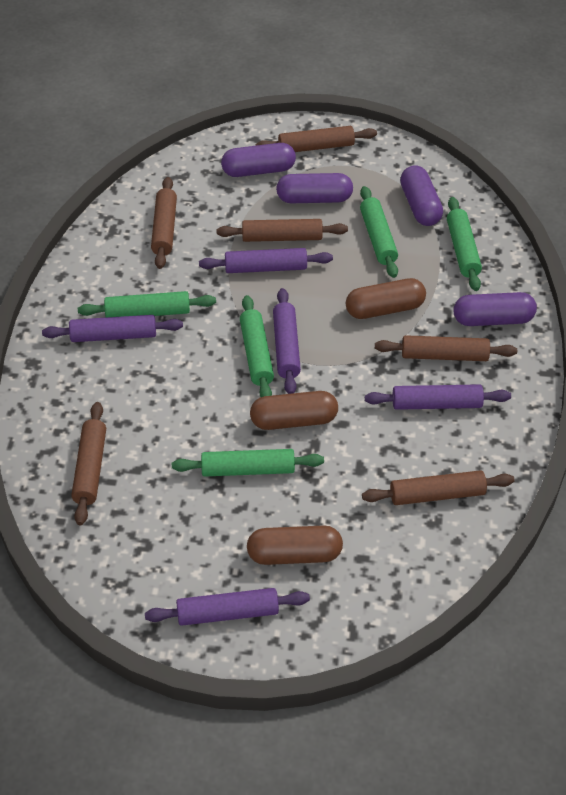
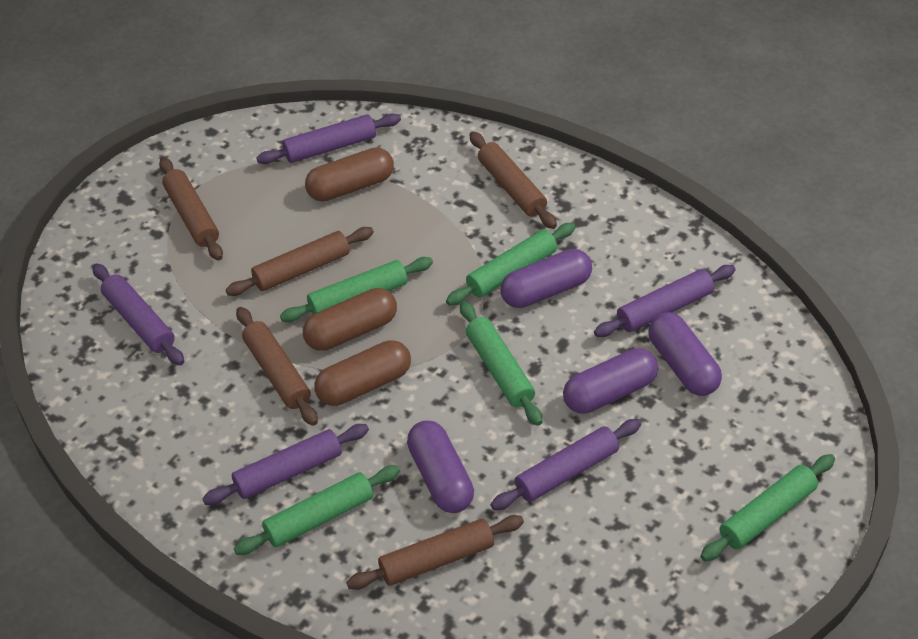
brown rolling pin: 6 -> 5

